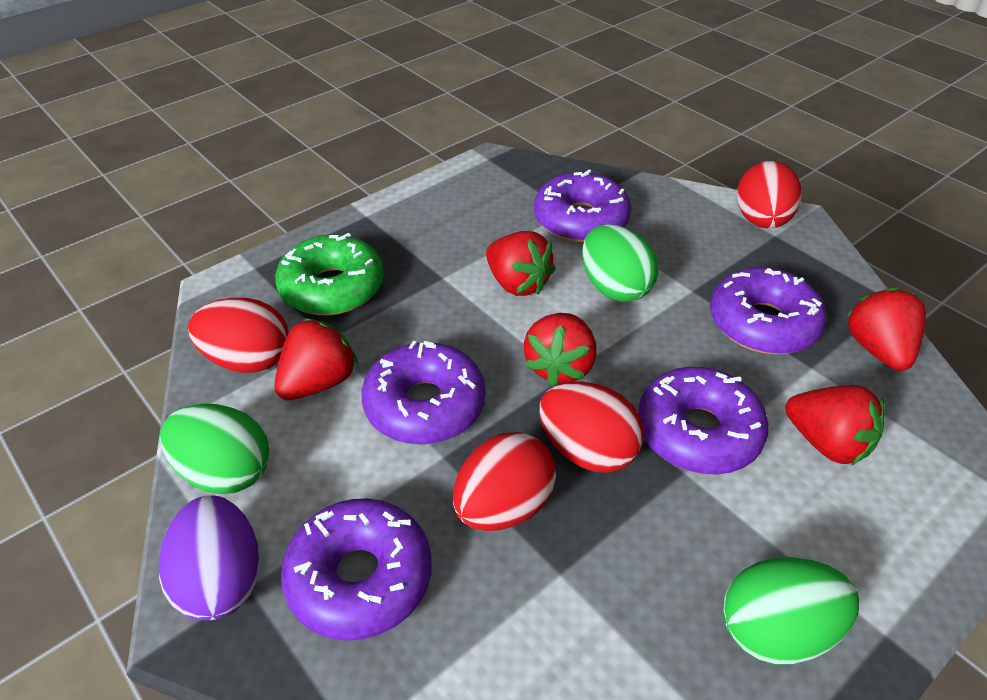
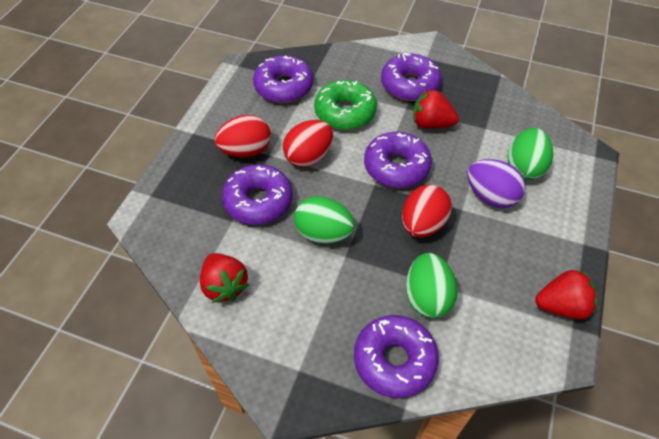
red egg: 4 -> 3
red strawberry: 5 -> 3

